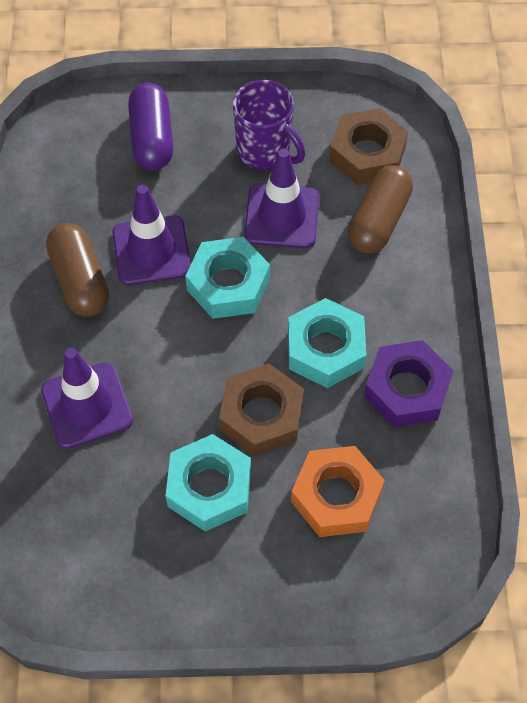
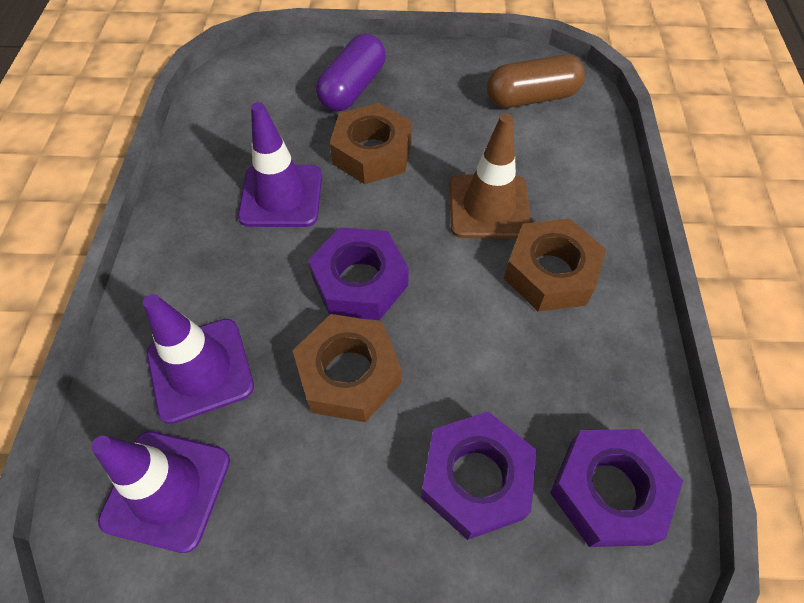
brown capsule: 2 -> 1
brown nut: 2 -> 3
brown traffic cone: 0 -> 1
orange nut: 1 -> 0
purple mug: 1 -> 0
purple nut: 1 -> 3
turquoise nut: 3 -> 0

